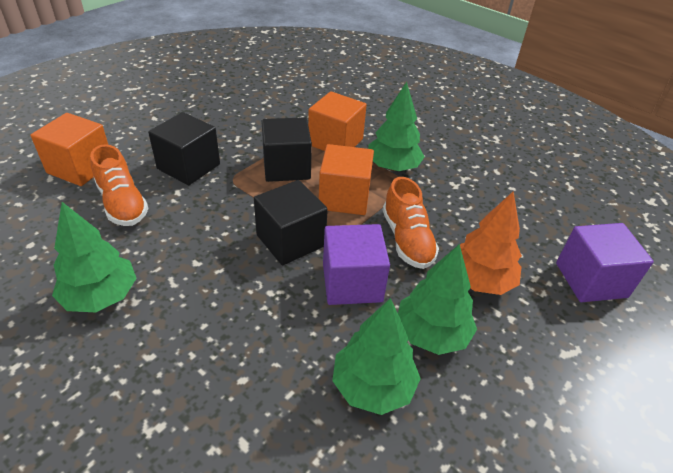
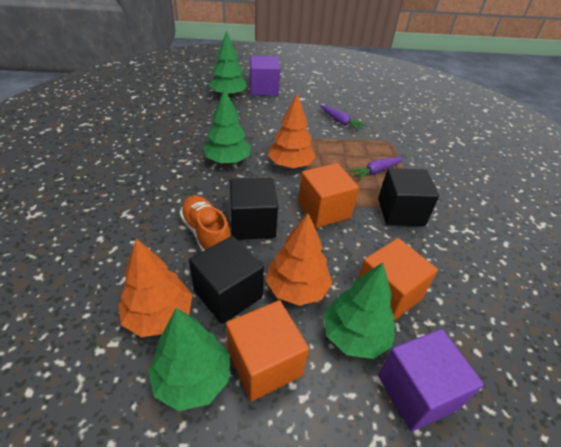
orange shoe: 2 -> 1
orange tree: 1 -> 3
purple carrot: 0 -> 2

